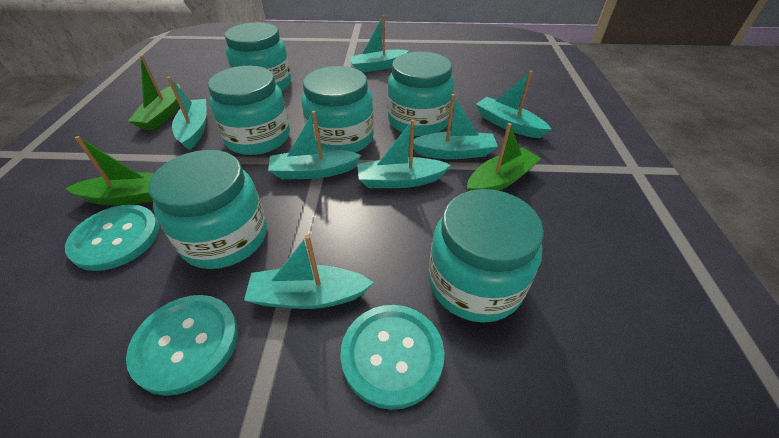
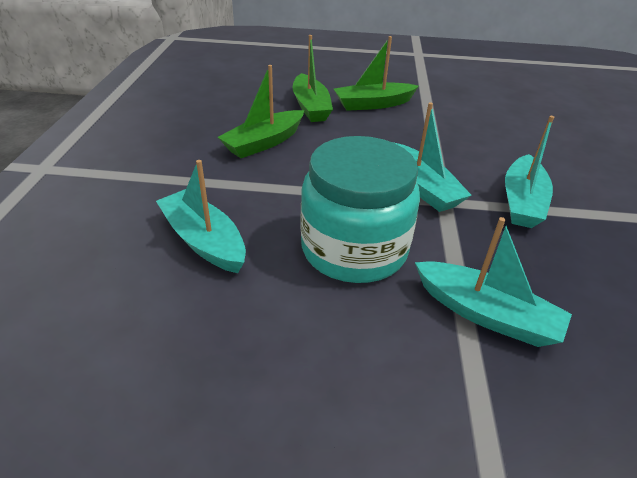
turquoise boat: 7 -> 4
turquoise button: 3 -> 0
turquoise jar: 6 -> 1

